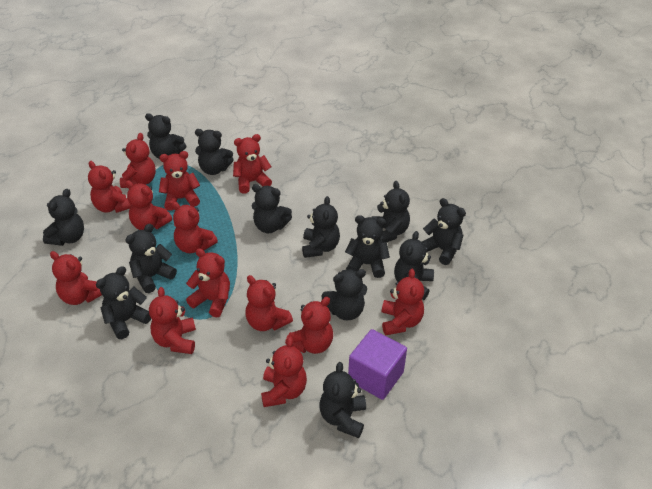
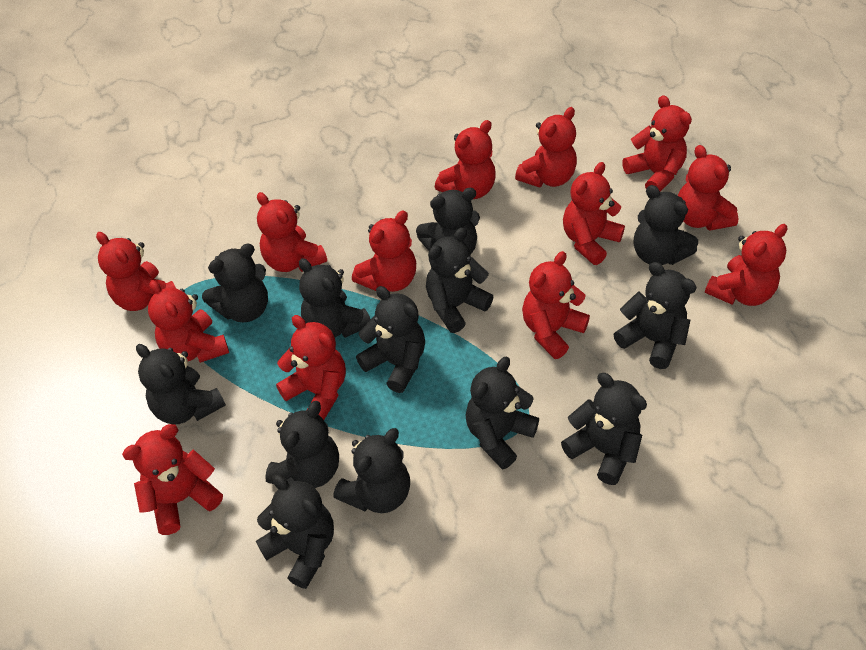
purple cube: 1 -> 0

